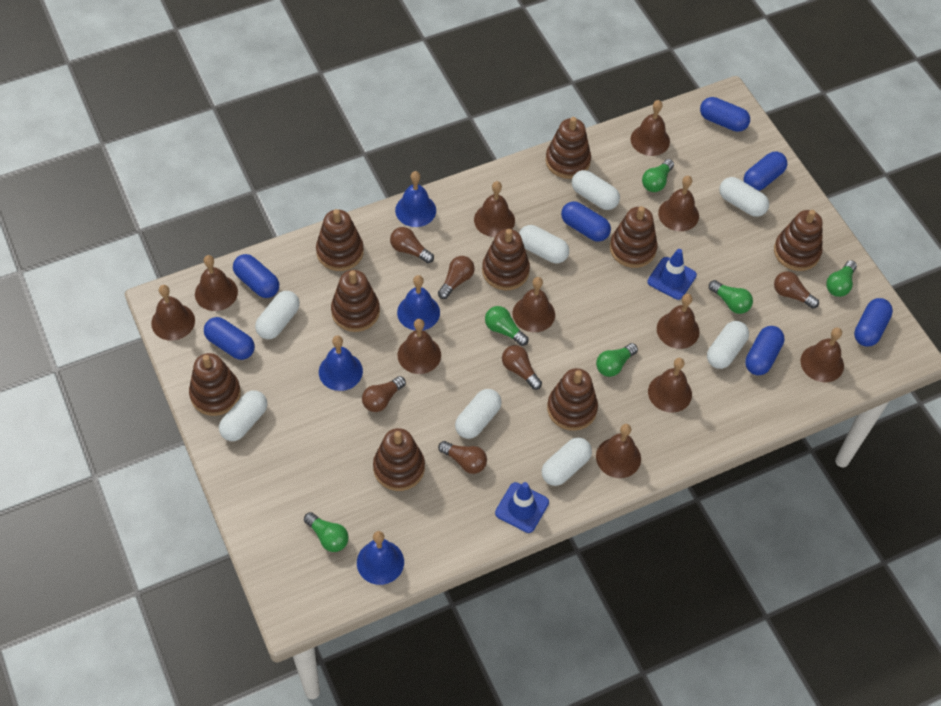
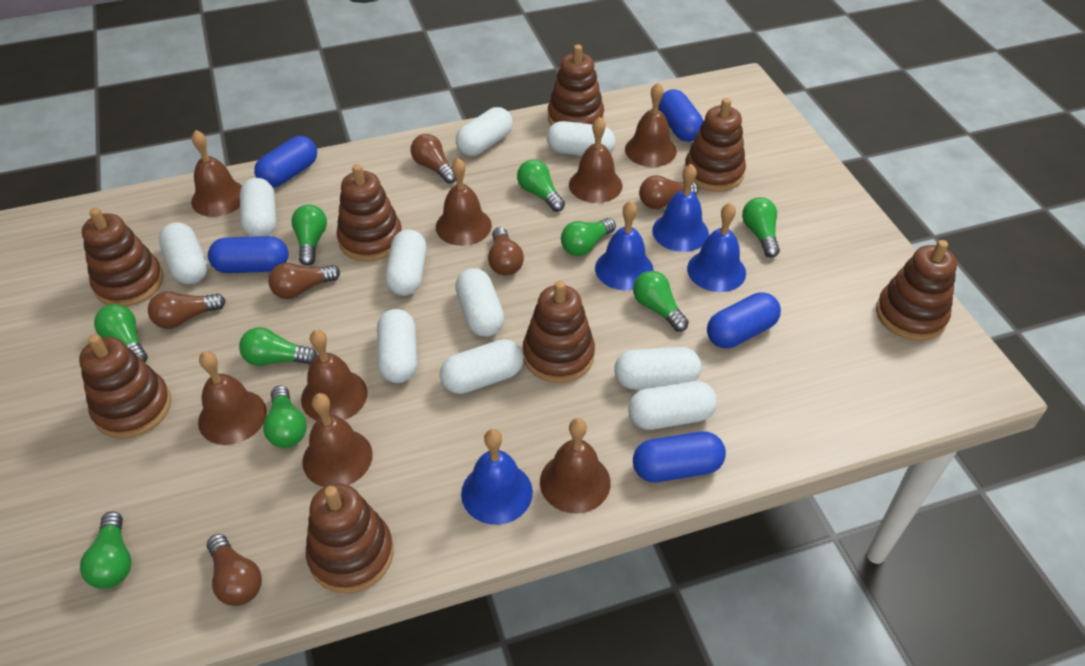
blue capsule: 7 -> 5
blue traffic cone: 2 -> 0
brown bell: 11 -> 8
brown stacking toy: 9 -> 8
green light bulb: 6 -> 9
white capsule: 8 -> 10

